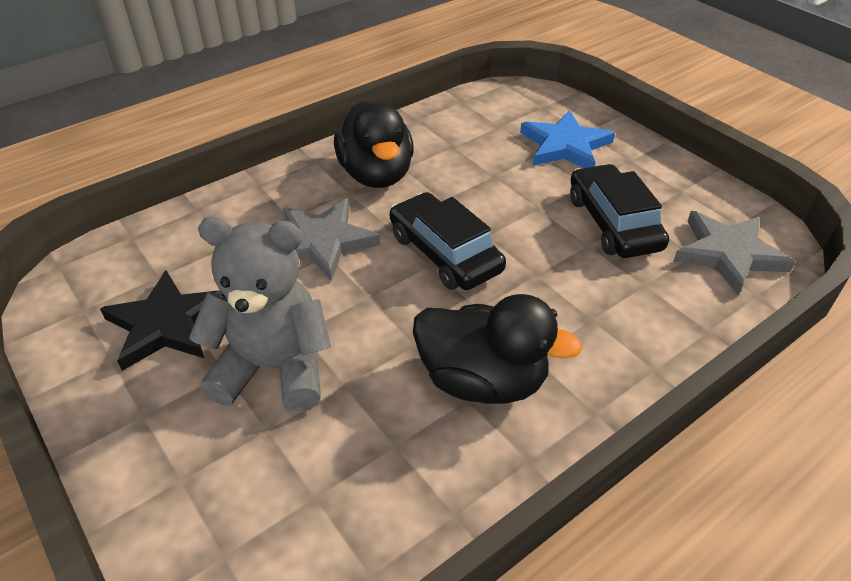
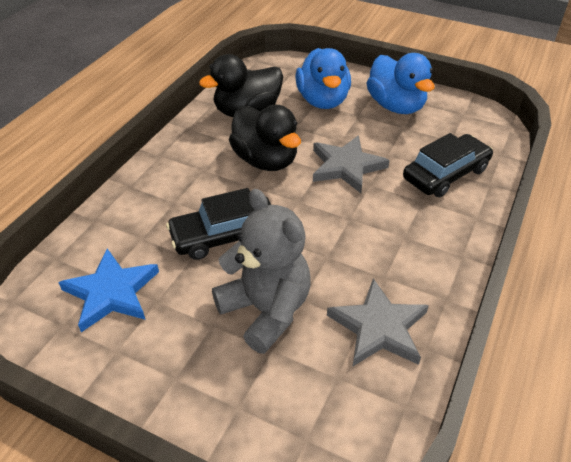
black star: 1 -> 0
blue duck: 0 -> 2

